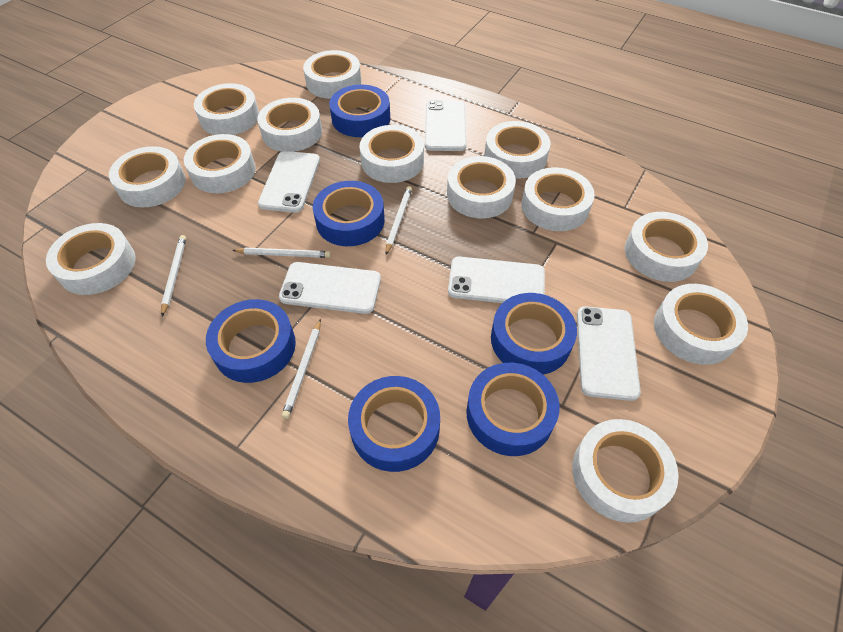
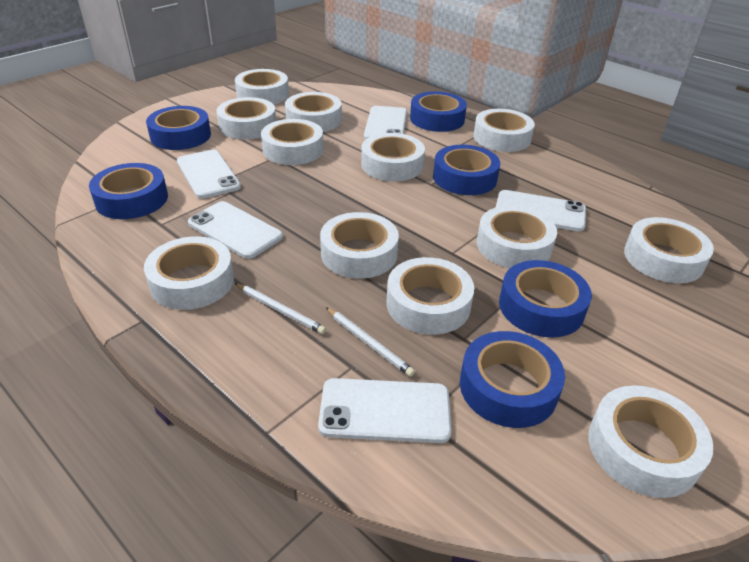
white pencil: 4 -> 2
white tape: 13 -> 12

